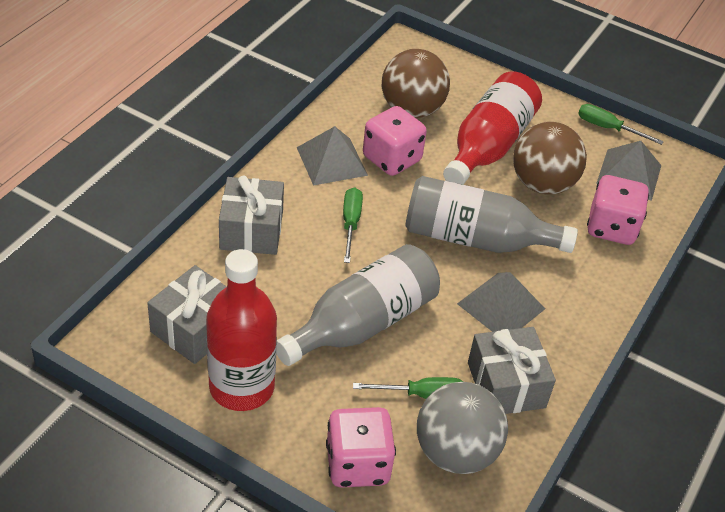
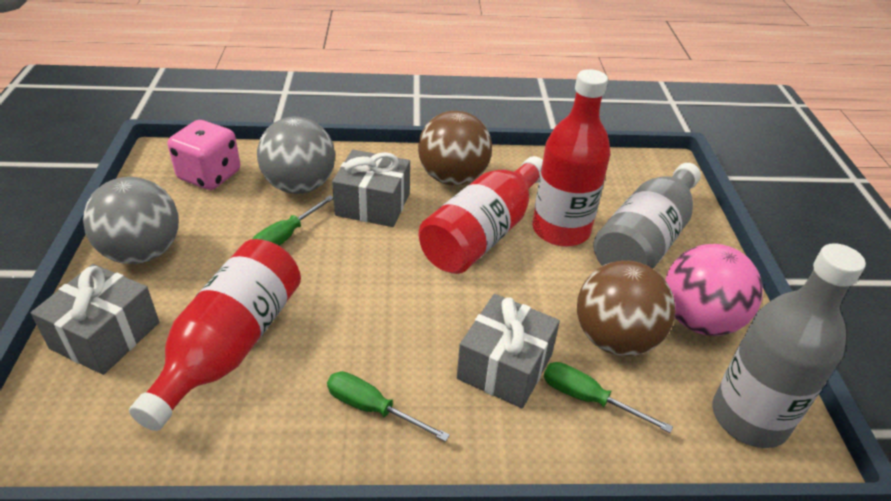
grey ball: 1 -> 2
grey pyramid: 3 -> 0
pink ball: 0 -> 1
pink dice: 3 -> 1
red bottle: 2 -> 3

